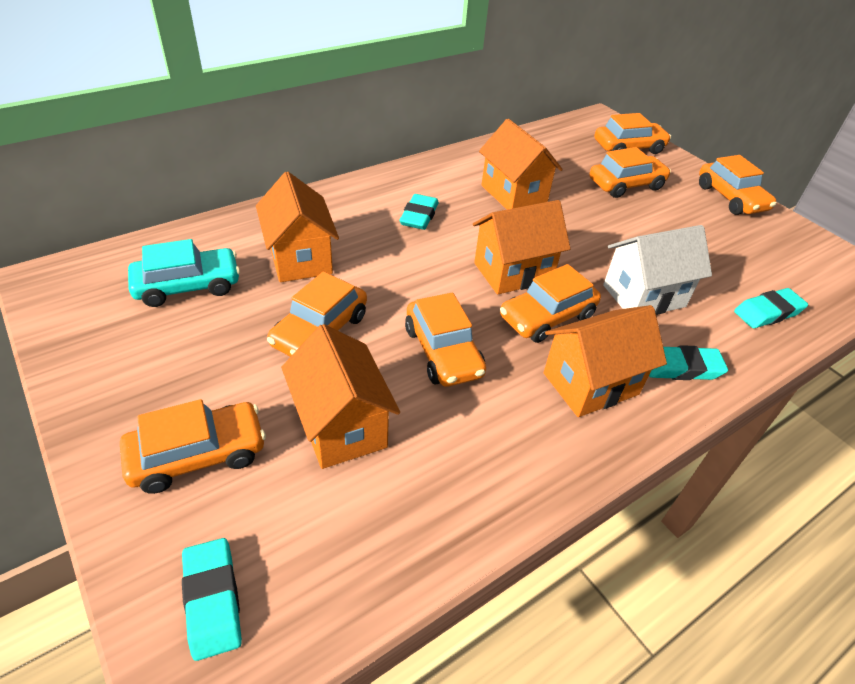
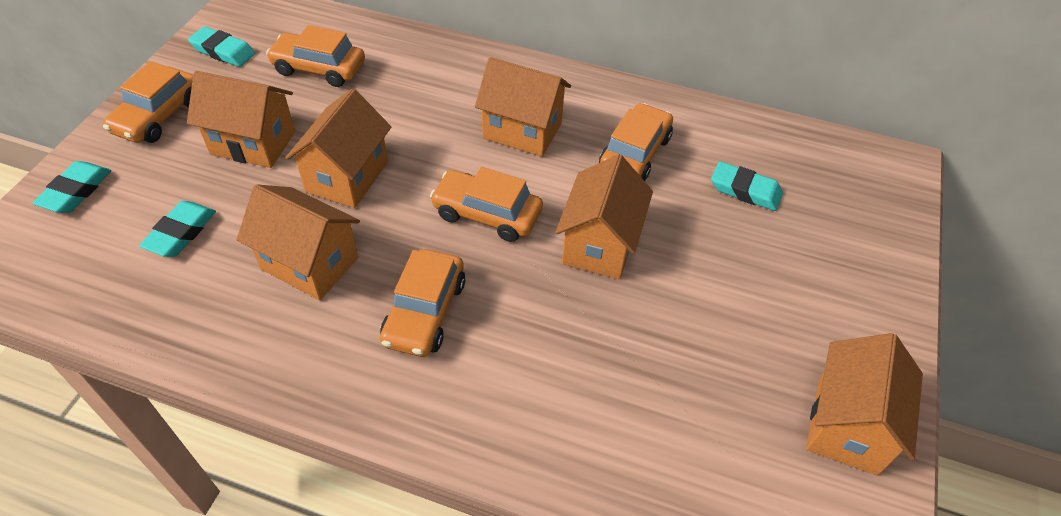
orange car: 7 -> 5
orange house: 5 -> 6
turquoise car: 1 -> 0
white house: 1 -> 0

